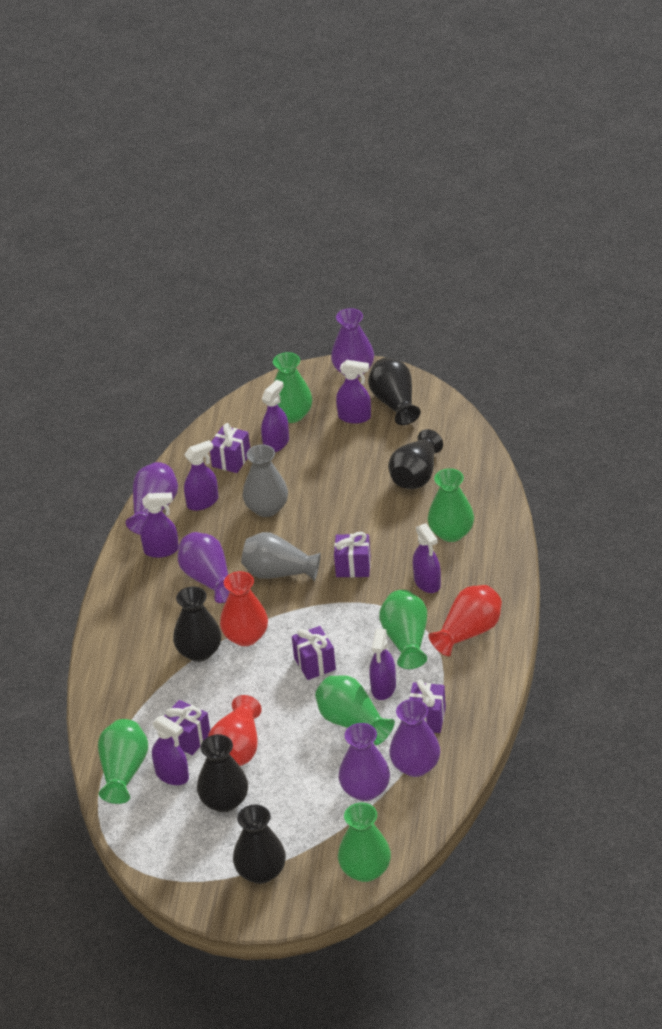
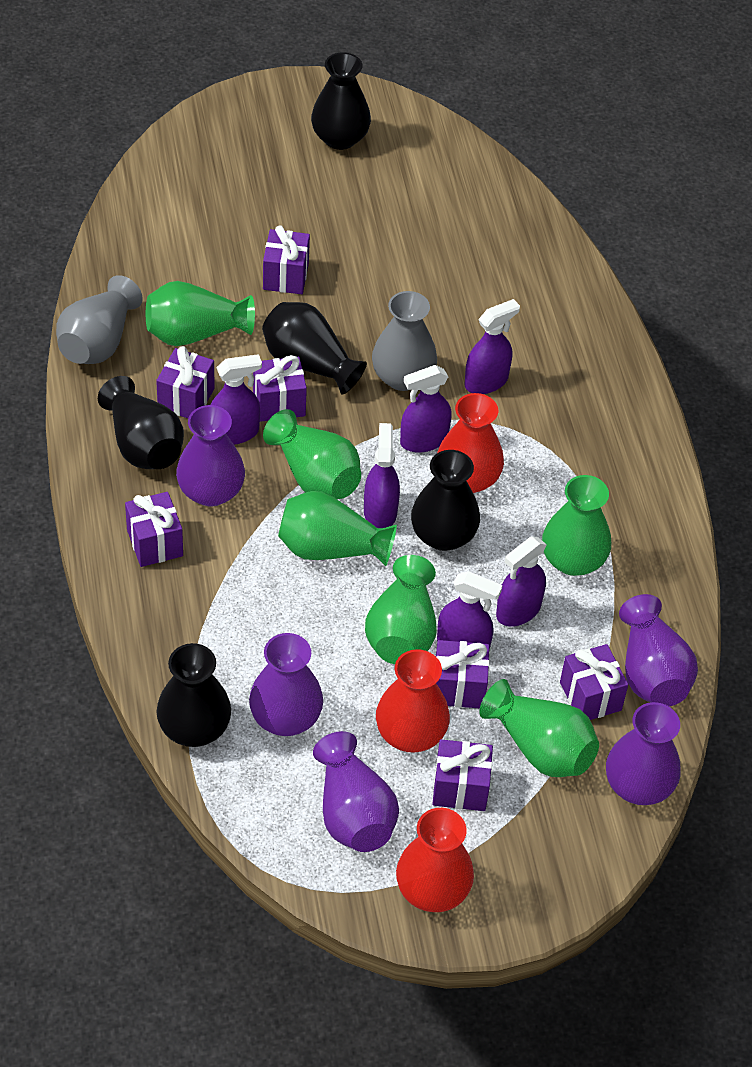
purple gift: 5 -> 7
purple spray bottle: 7 -> 6

